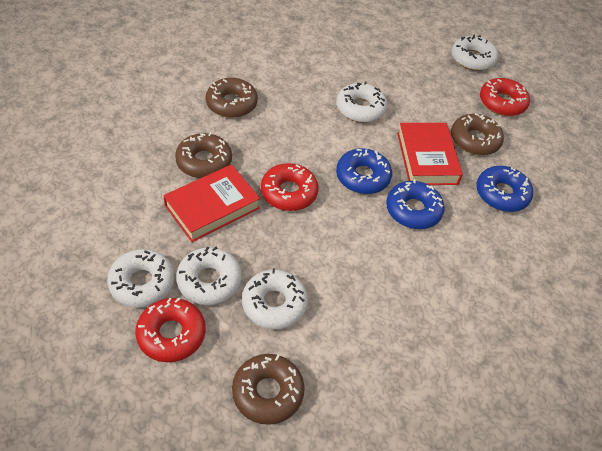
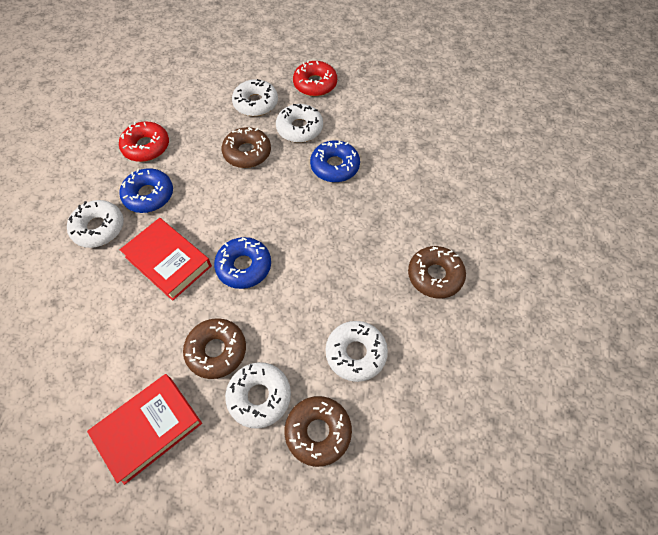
red donut: 3 -> 2

